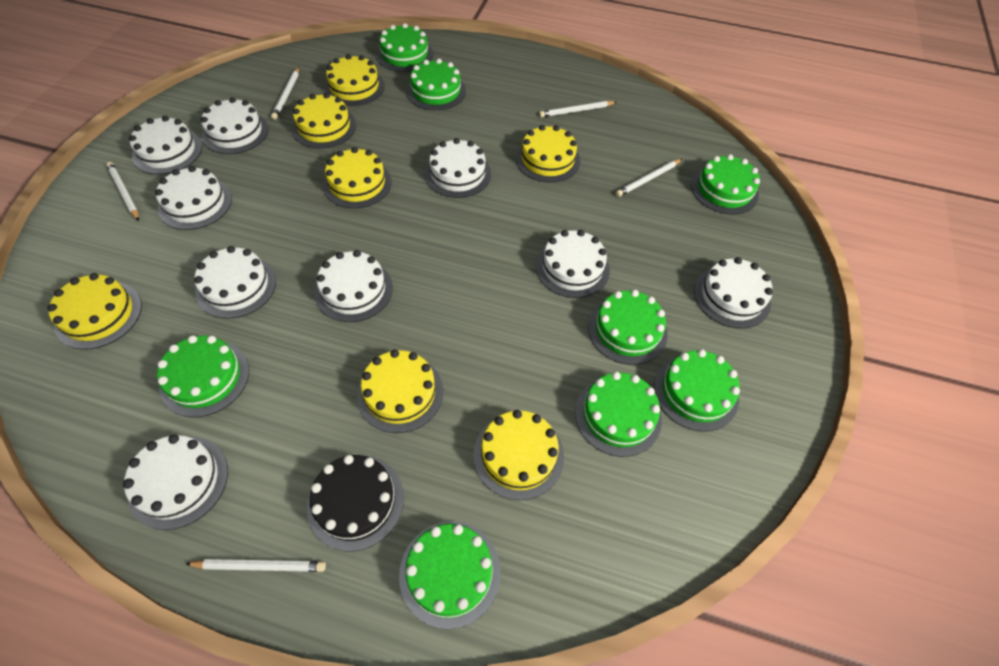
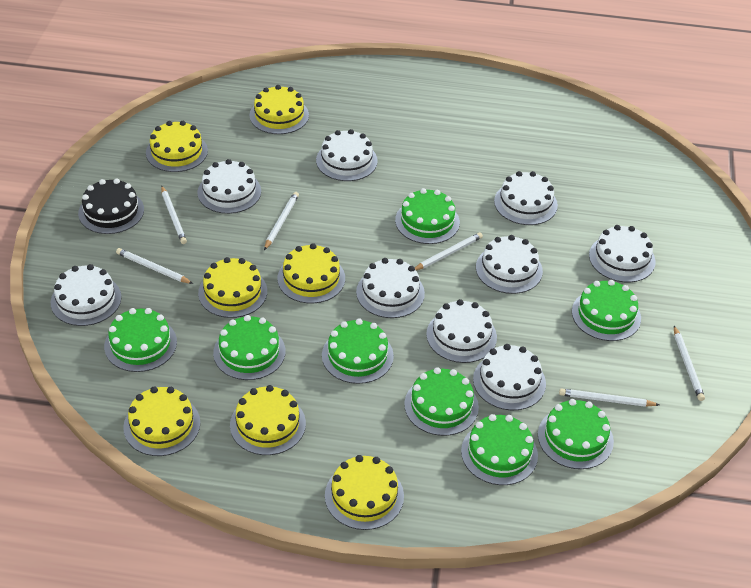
white pencil: 5 -> 6

